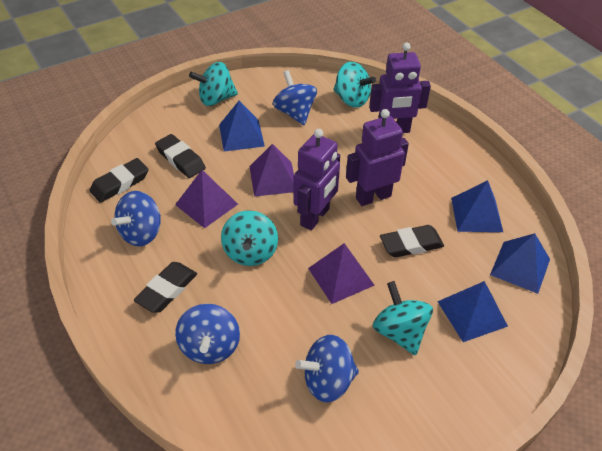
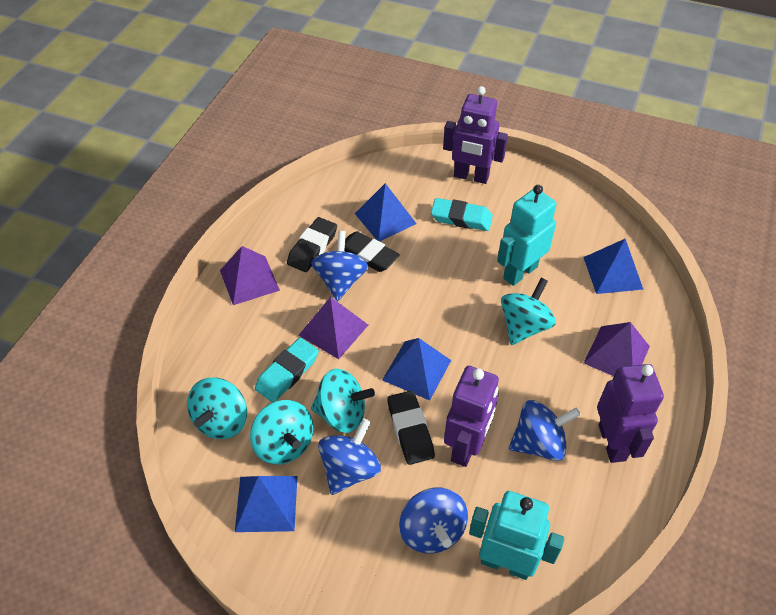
black eraser: 4 -> 3
turquoise eraser: 0 -> 2
turquoise robot: 0 -> 2

